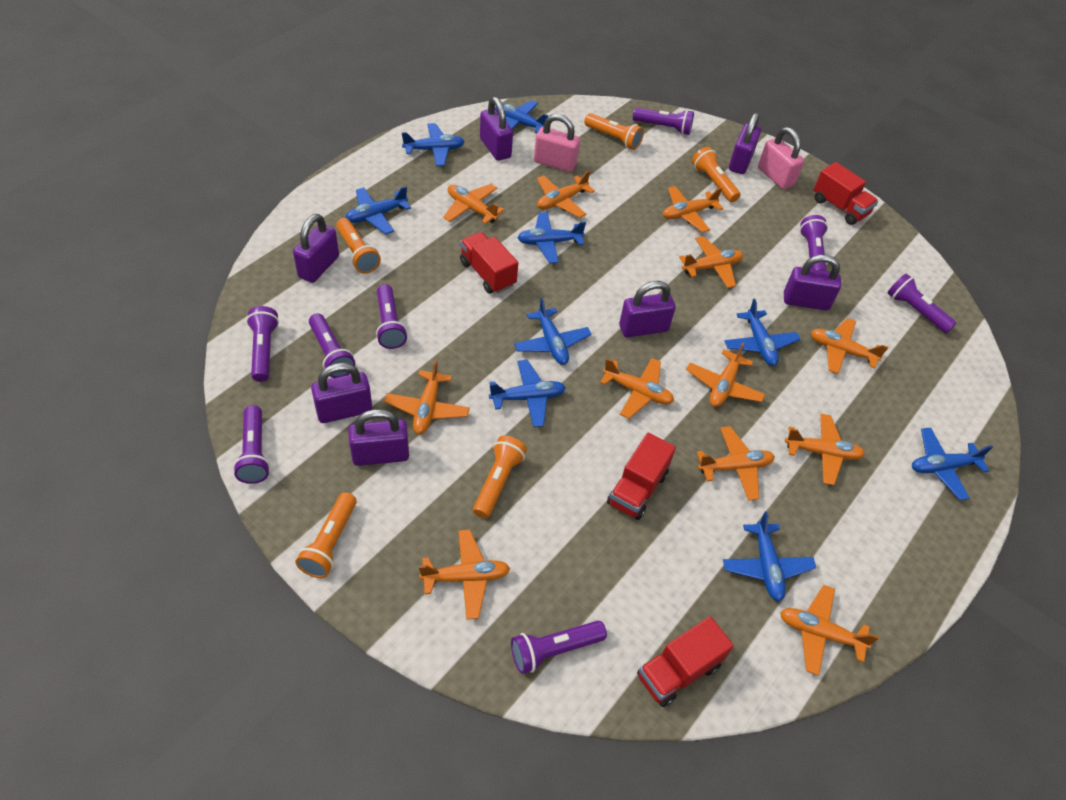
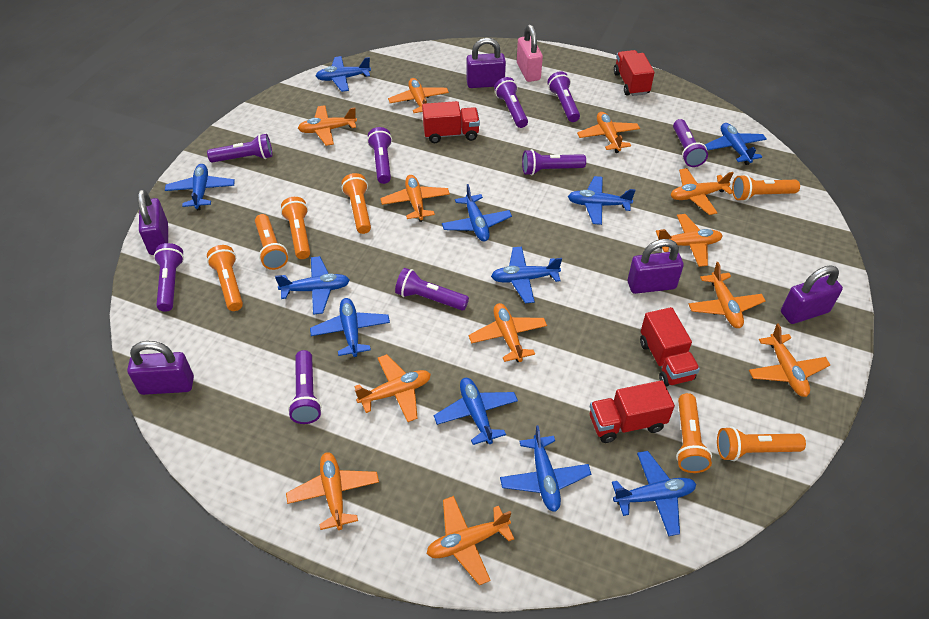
blue plane: 9 -> 11
orange flashlight: 5 -> 7
pink padlock: 2 -> 1
purple flashlight: 8 -> 9
purple padlock: 7 -> 5

